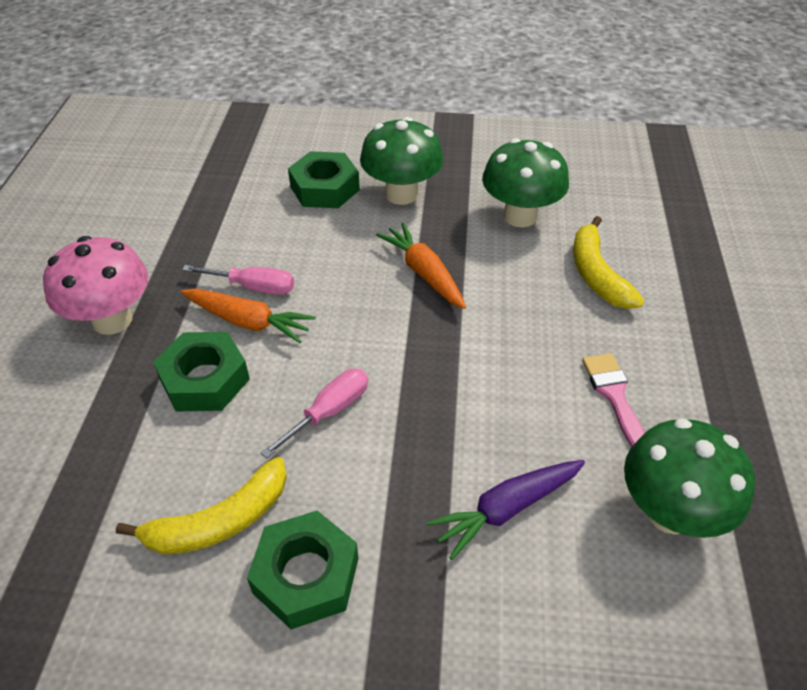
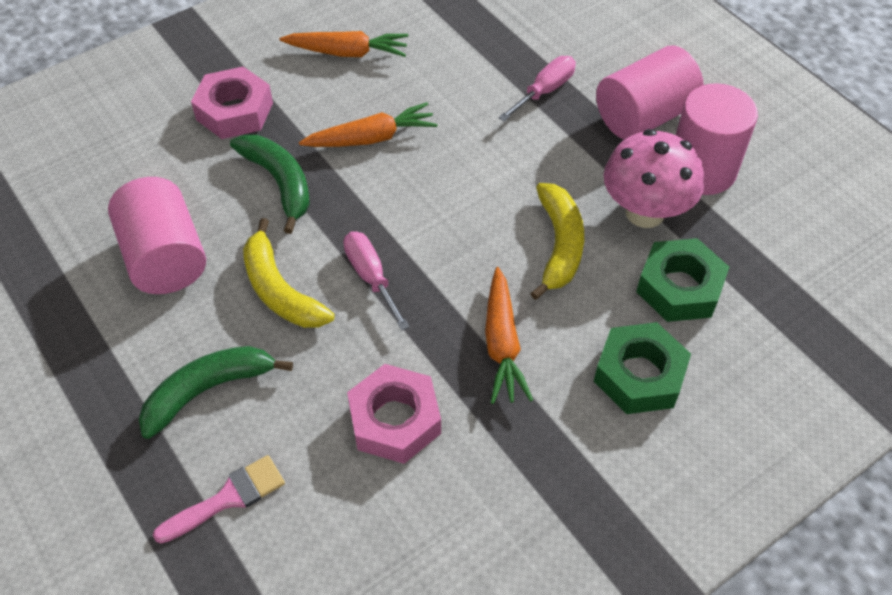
green banana: 0 -> 2
green mushroom: 3 -> 0
green nut: 3 -> 2
orange carrot: 2 -> 3
pink cylinder: 0 -> 3
pink nut: 0 -> 2
purple carrot: 1 -> 0

